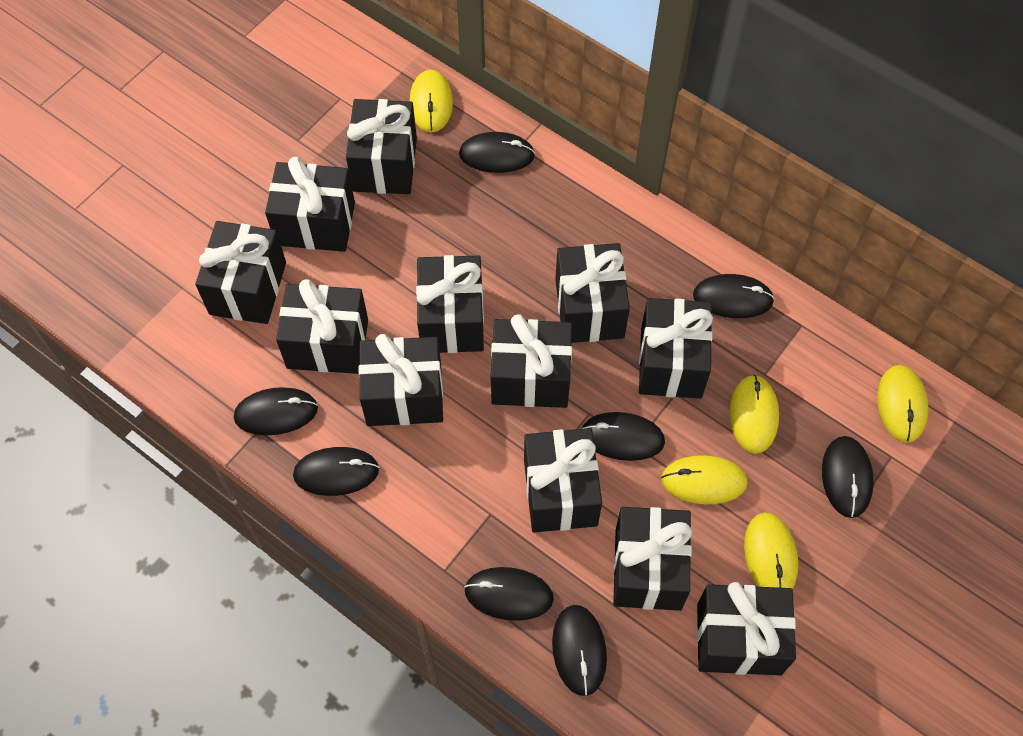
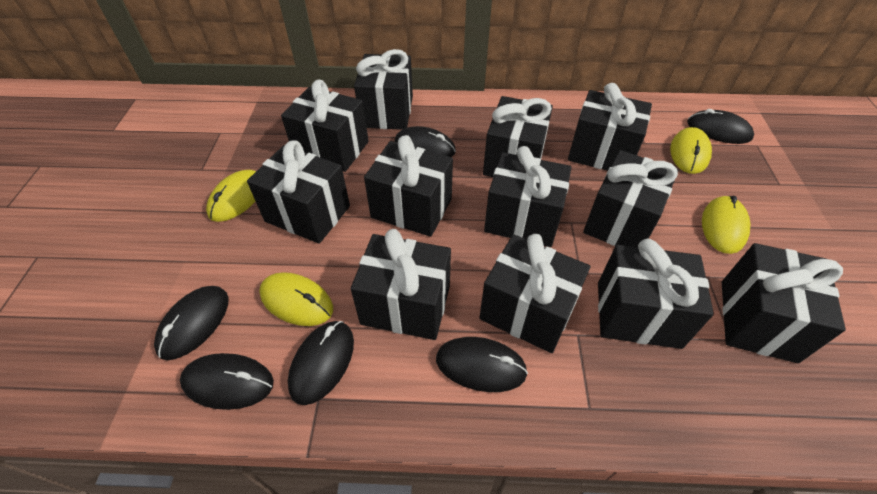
black mouse: 8 -> 6
yellow mouse: 5 -> 4

